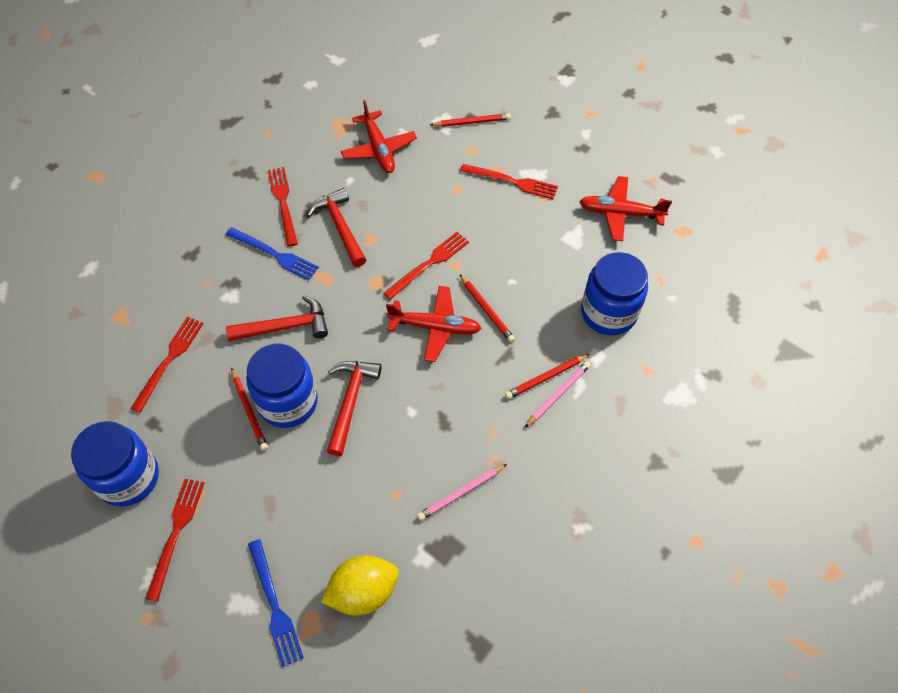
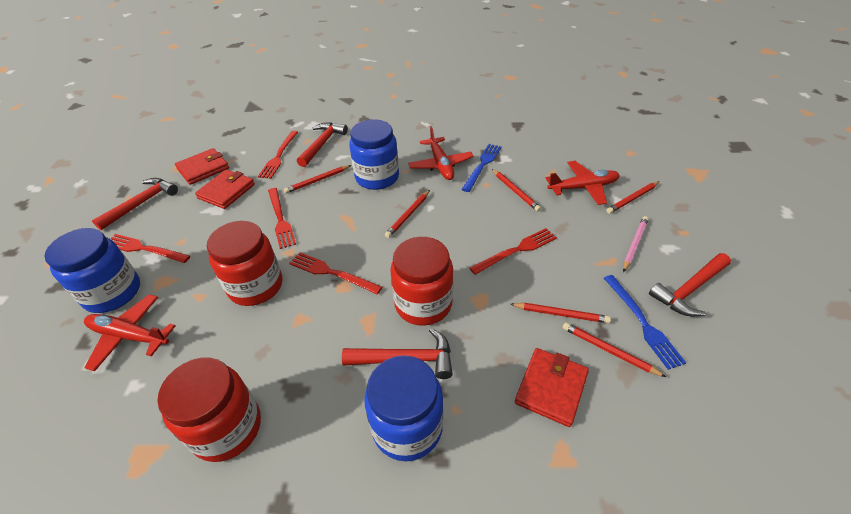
pink pencil: 2 -> 1
red hammer: 3 -> 4
red jar: 0 -> 3
red pencil: 4 -> 6
red wallet: 0 -> 3
yellow lemon: 1 -> 0

